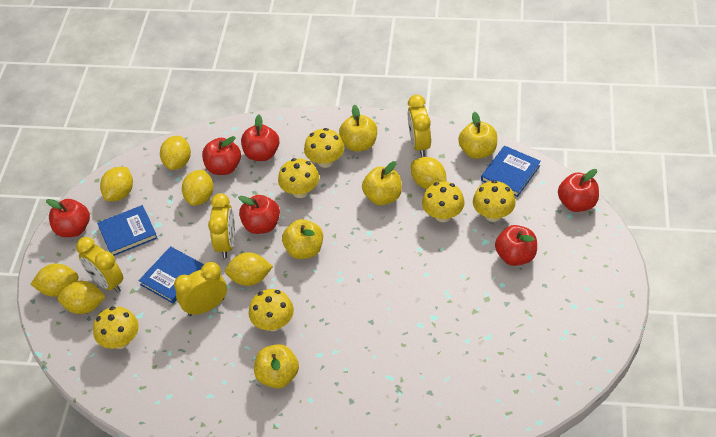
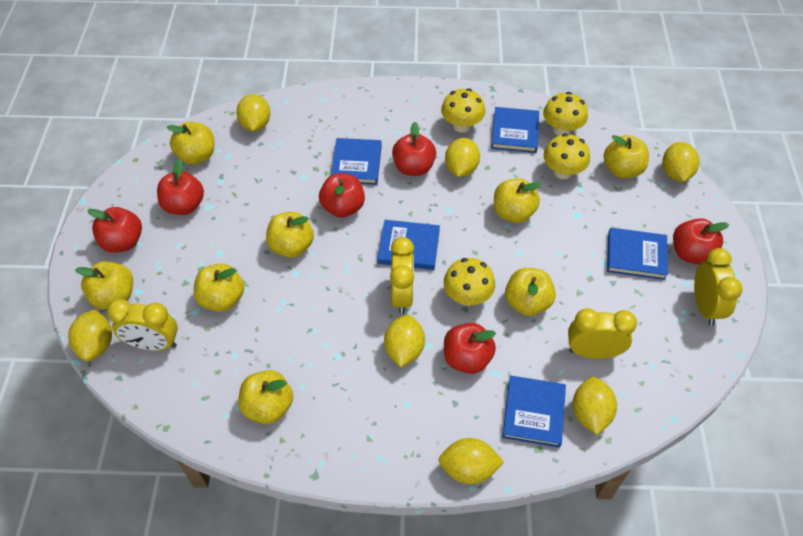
blue book: 3 -> 5
yellow apple: 5 -> 8
yellow mushroom: 6 -> 4

